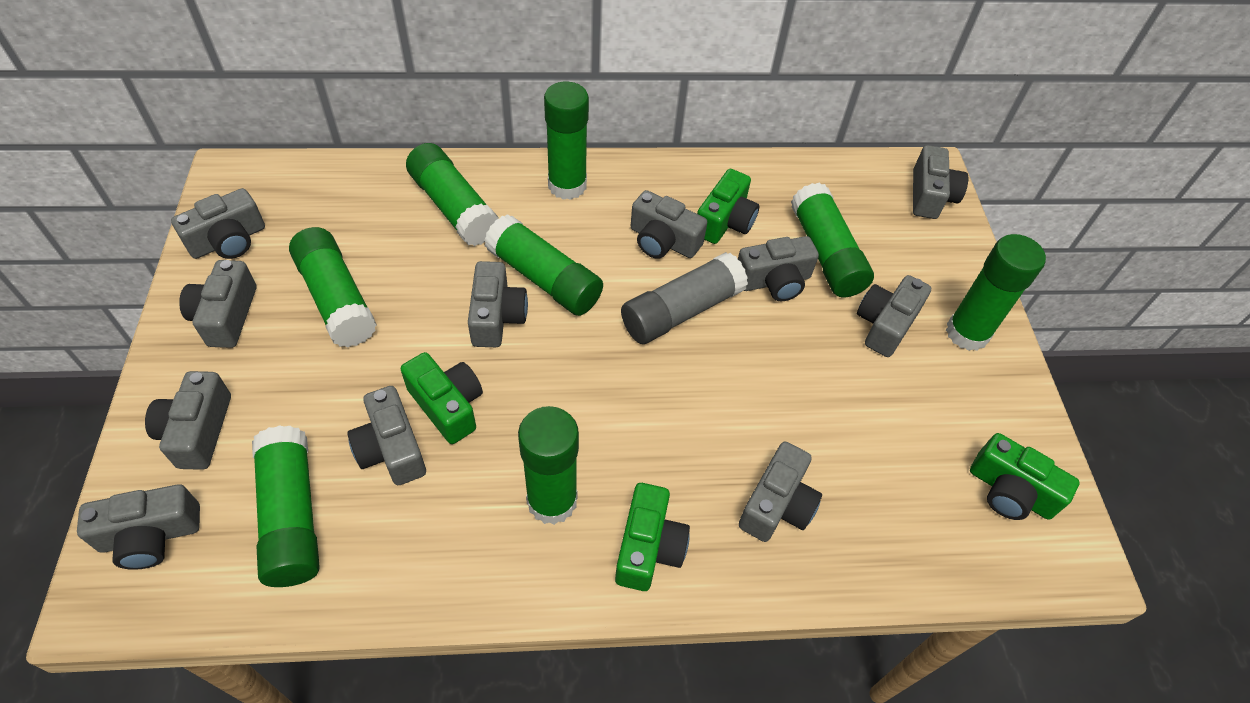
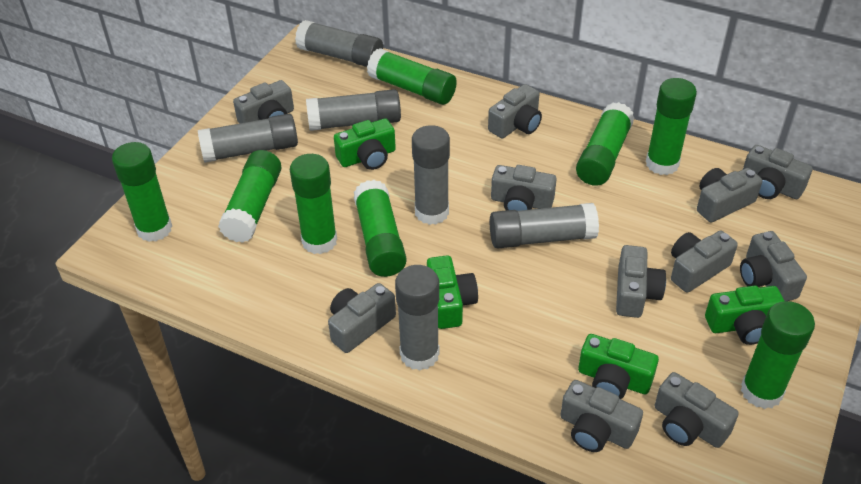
grey glue stick: 1 -> 6

